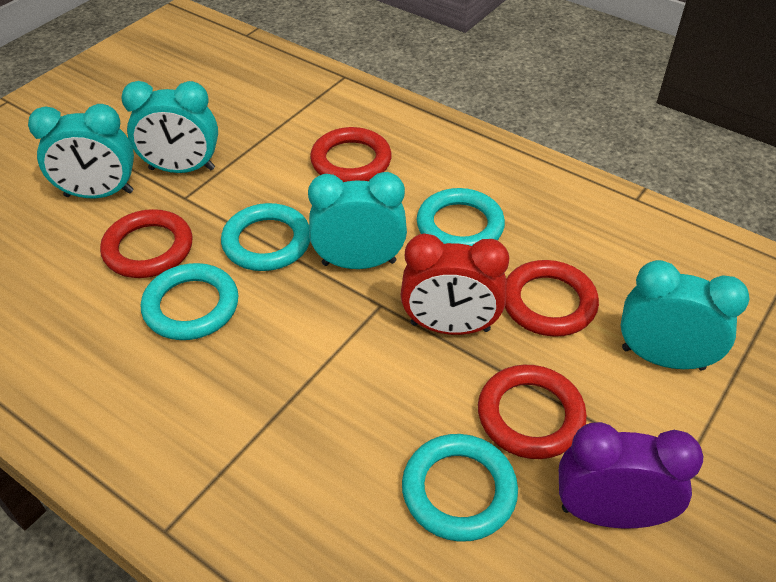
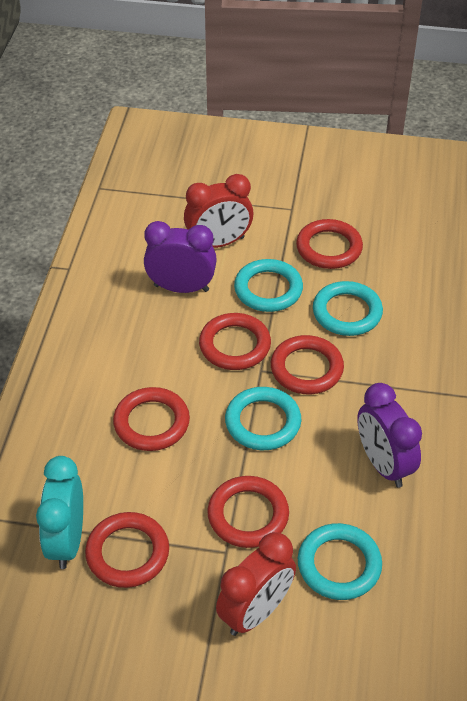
purple clock: 1 -> 2
red clock: 1 -> 2
red ring: 4 -> 6
turquoise clock: 4 -> 1

